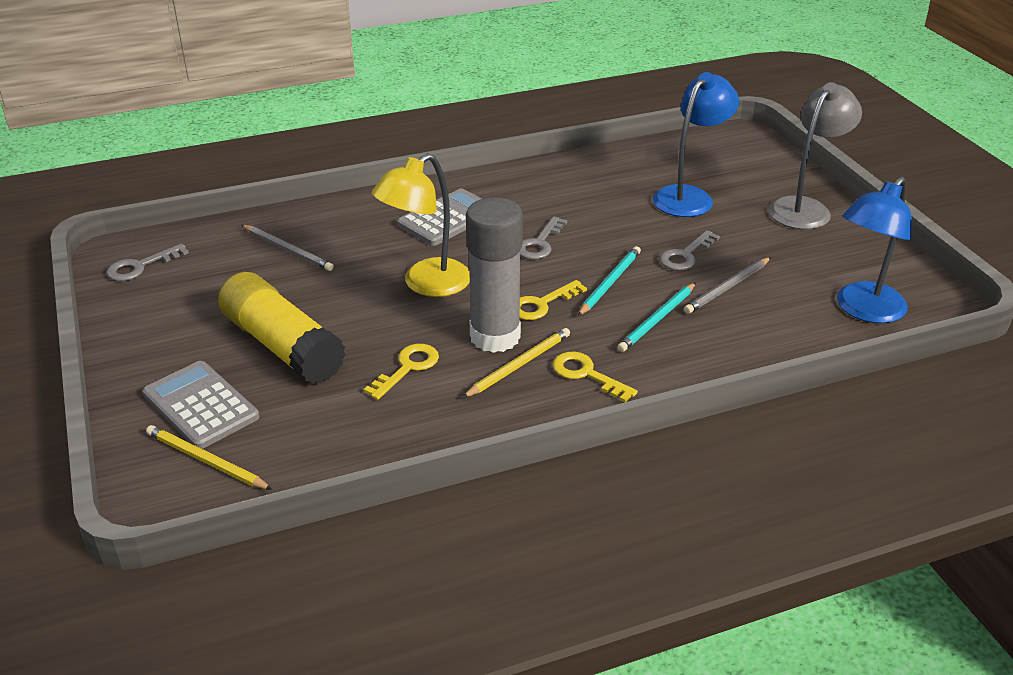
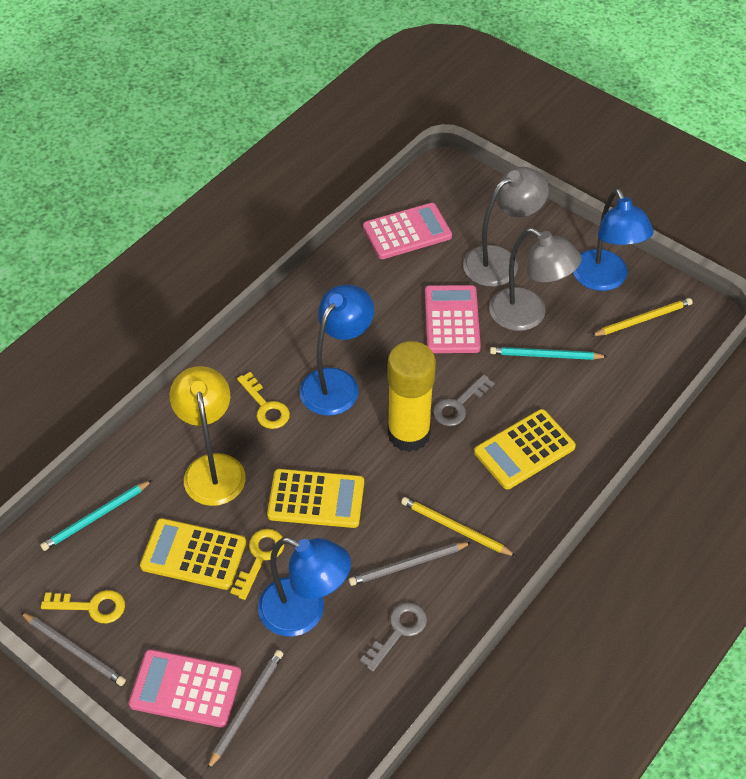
blue lamp: 2 -> 3
grey calculator: 2 -> 0
grey glue stick: 1 -> 0
grey key: 3 -> 2
grey lamp: 1 -> 2
grey pencil: 2 -> 3
pink calculator: 0 -> 3
yellow calculator: 0 -> 3

